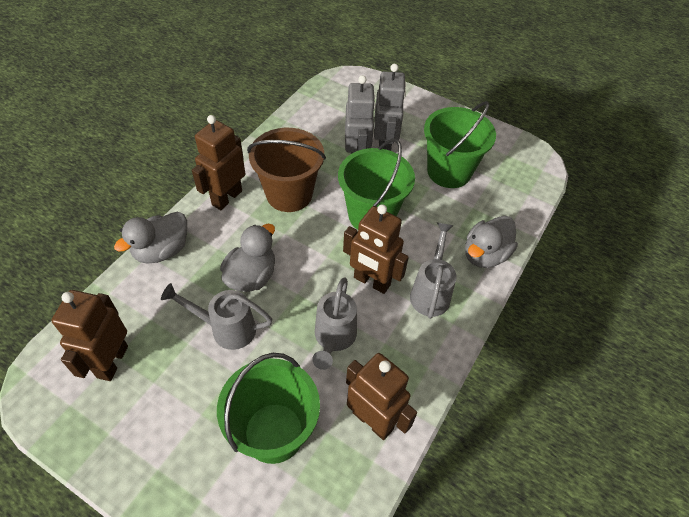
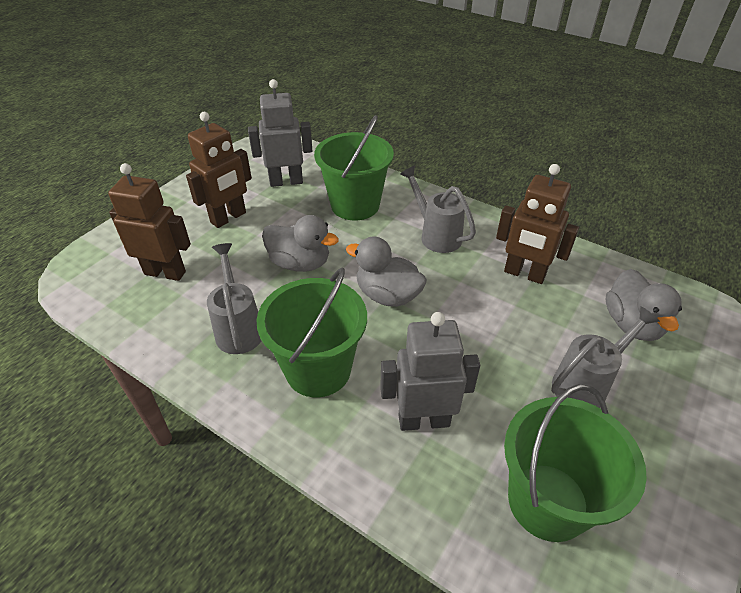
brown bucket: 1 -> 0
brown robot: 4 -> 3

